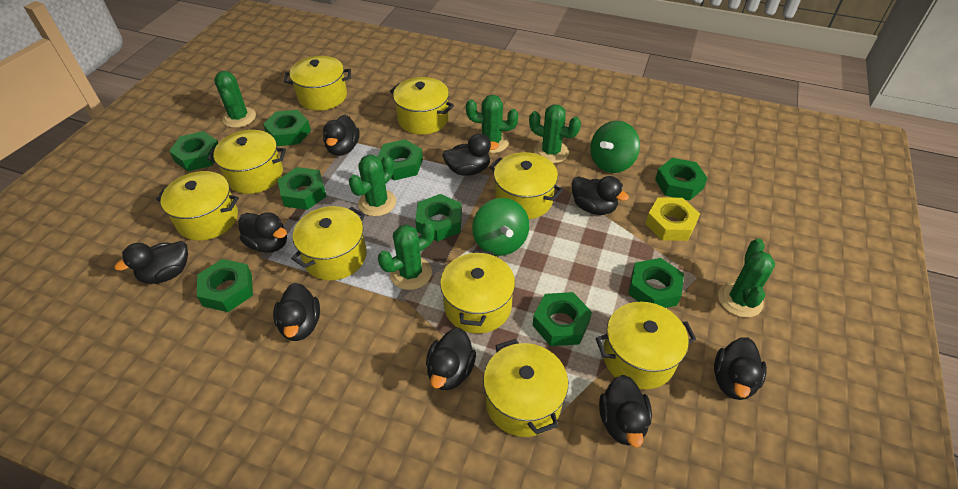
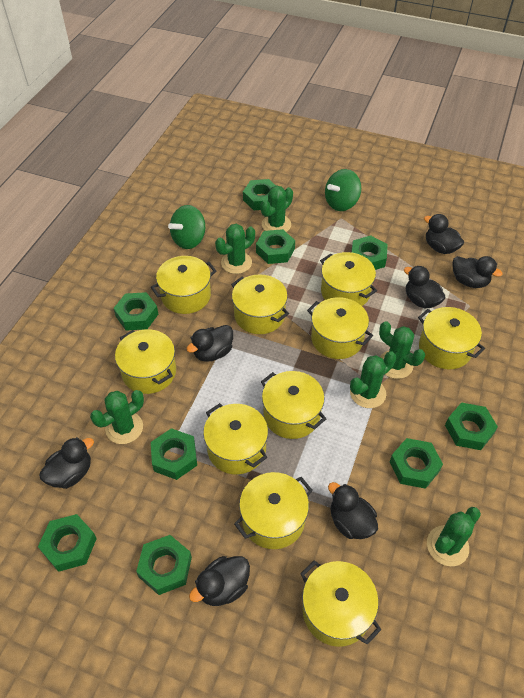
black duck: 9 -> 7
yellow nut: 1 -> 0
yellow pot: 9 -> 10

